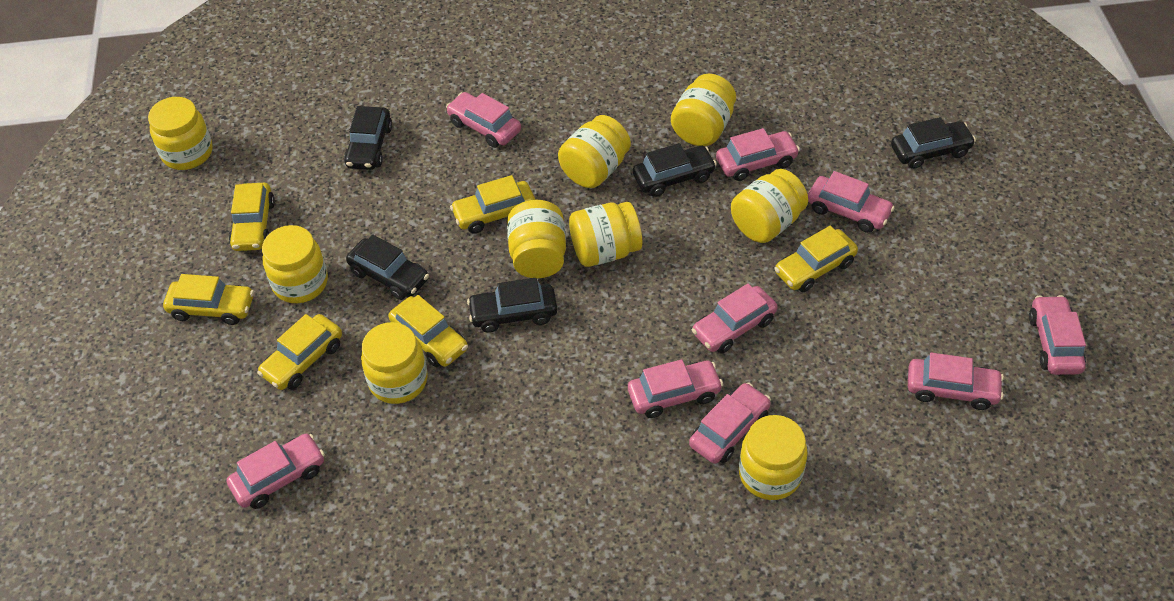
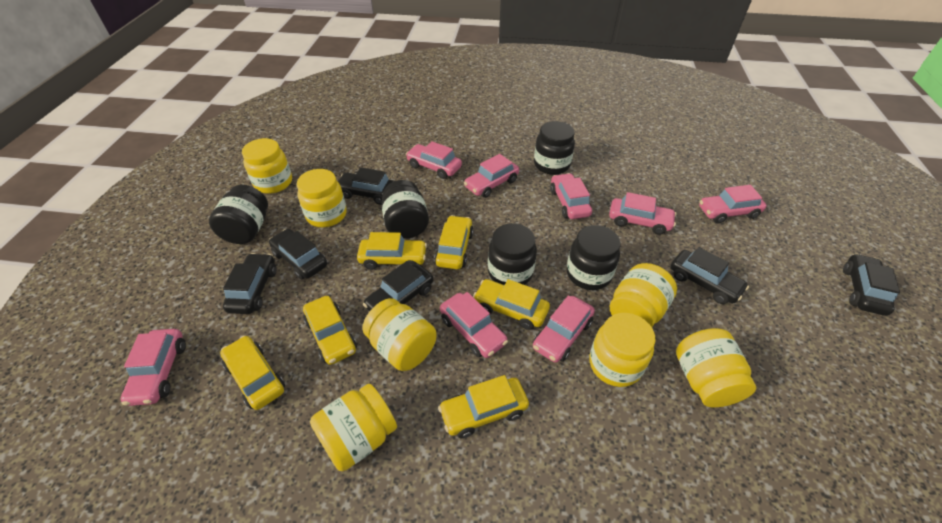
black car: 5 -> 6
black jar: 0 -> 5
pink car: 9 -> 8
yellow jar: 9 -> 7

